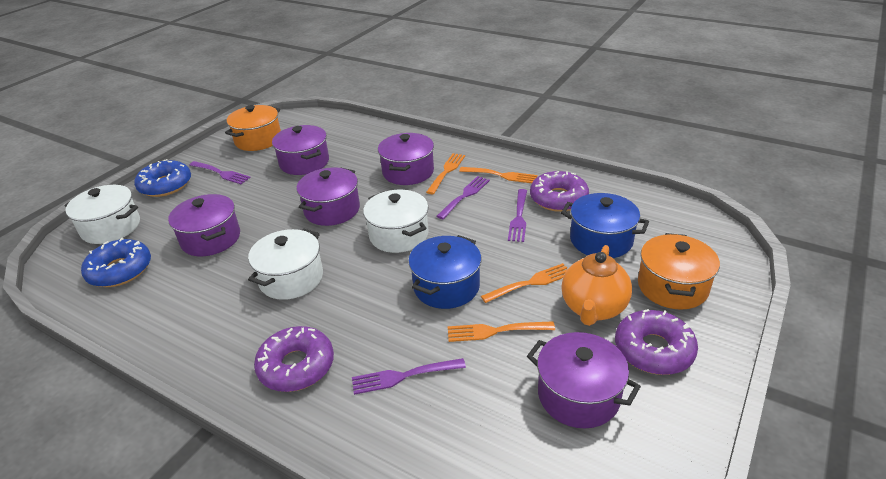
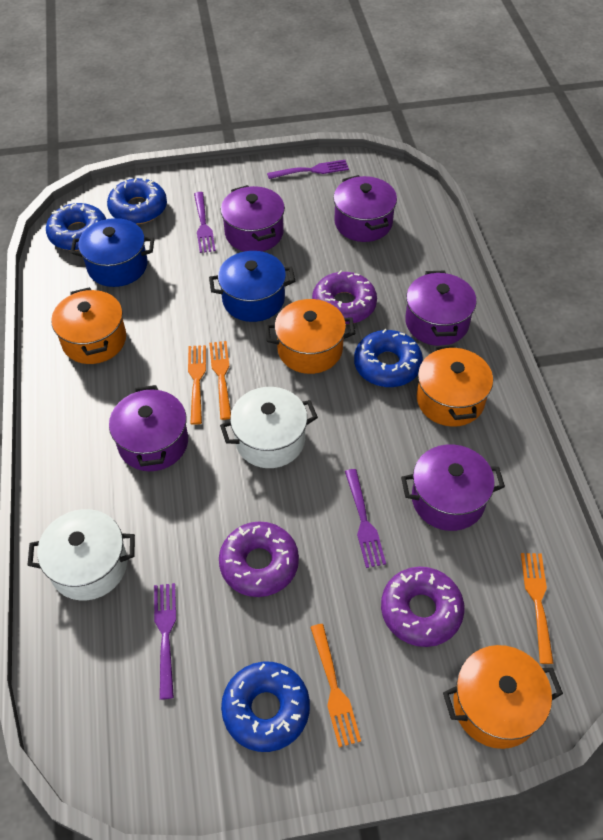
blue donut: 2 -> 4
orange pot: 2 -> 4
orange teapot: 1 -> 0
white pot: 3 -> 2

